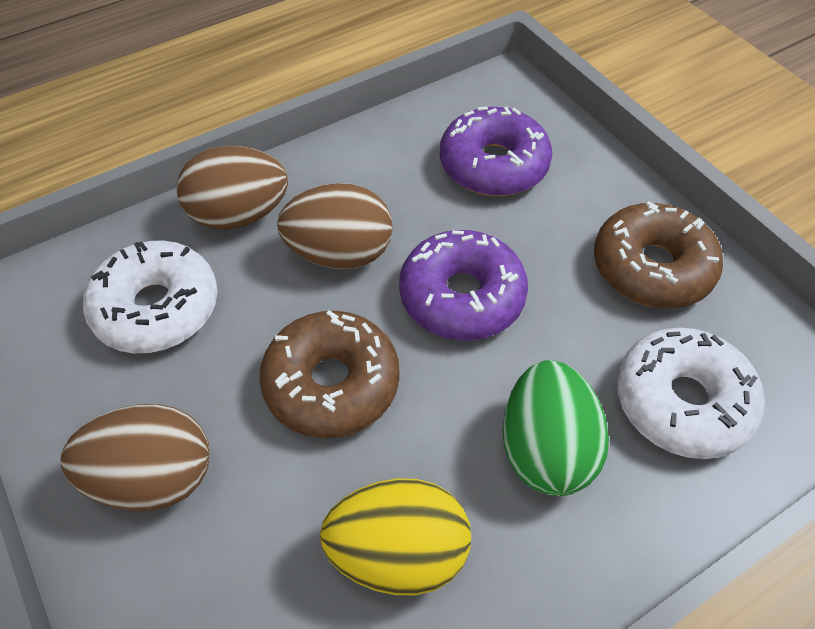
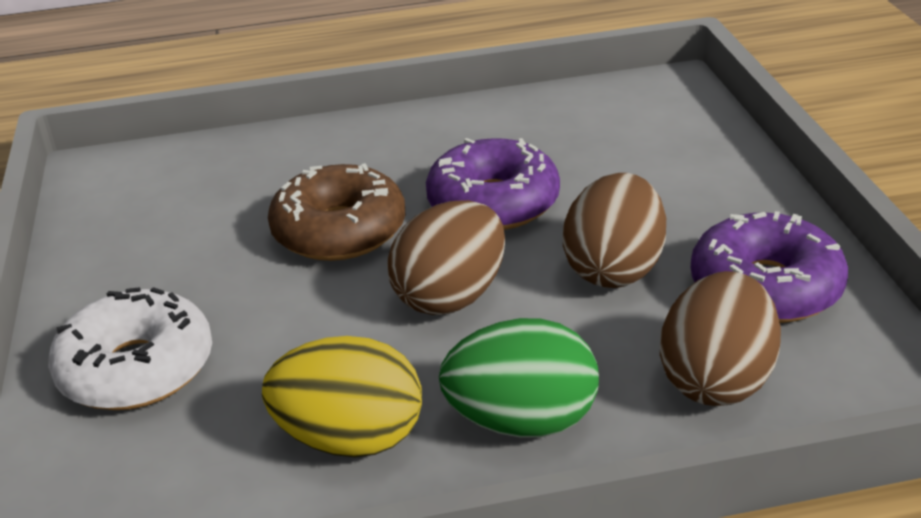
brown donut: 2 -> 1
white donut: 2 -> 1

